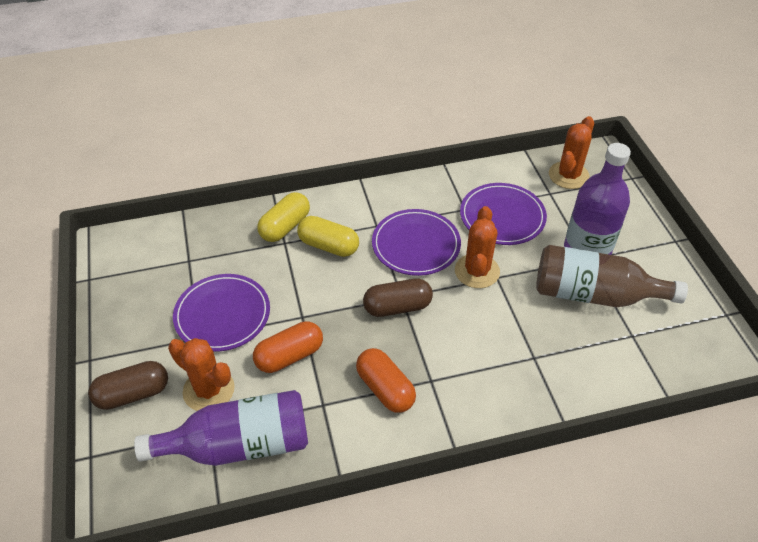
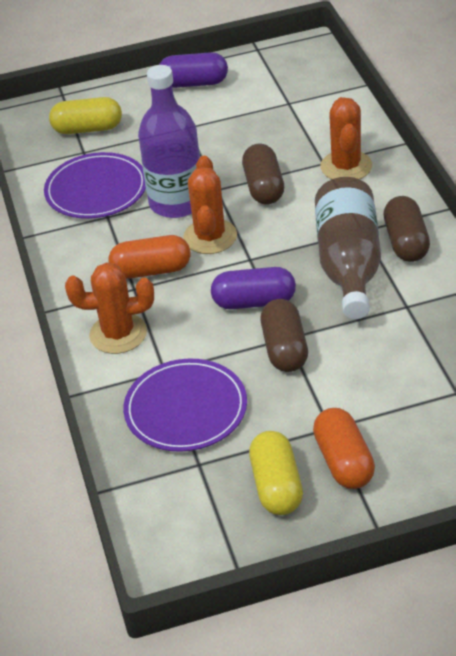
brown capsule: 2 -> 3
purple bottle: 2 -> 1
purple capsule: 0 -> 2
purple plate: 3 -> 2

